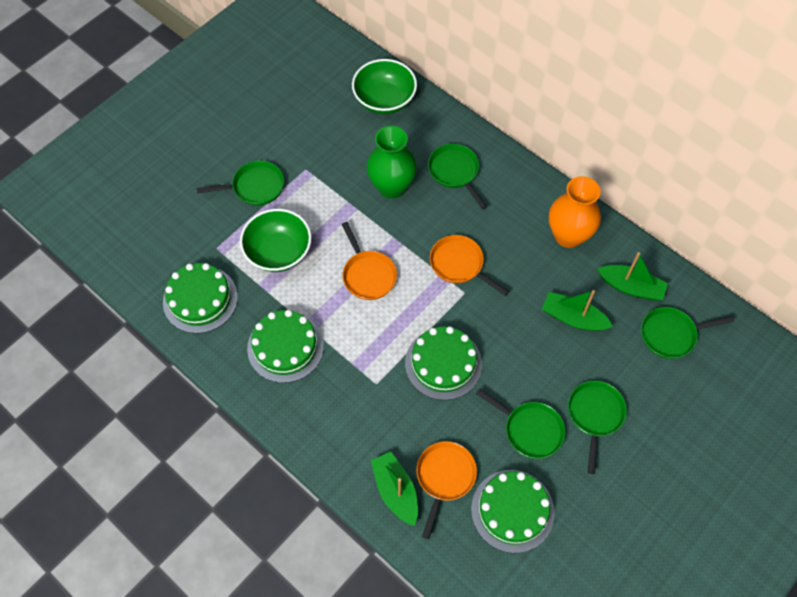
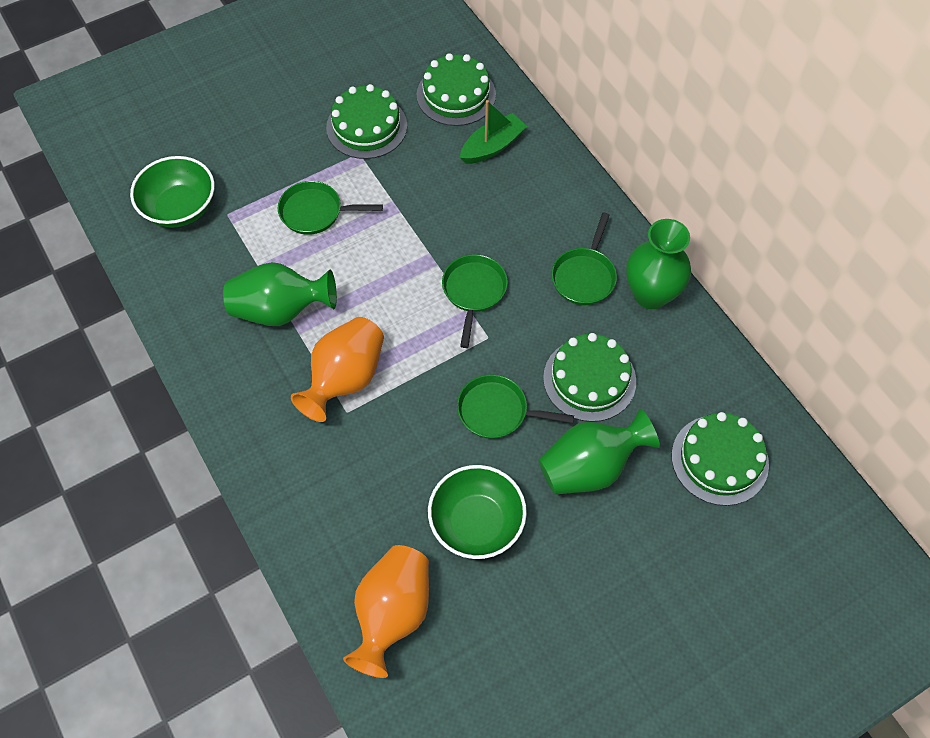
green boat: 3 -> 1
green pan: 5 -> 4
green vase: 1 -> 3
orange pan: 3 -> 0
orange vase: 1 -> 2

